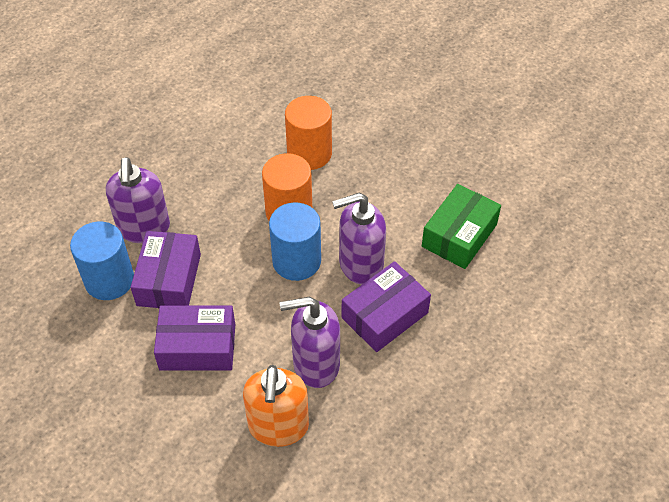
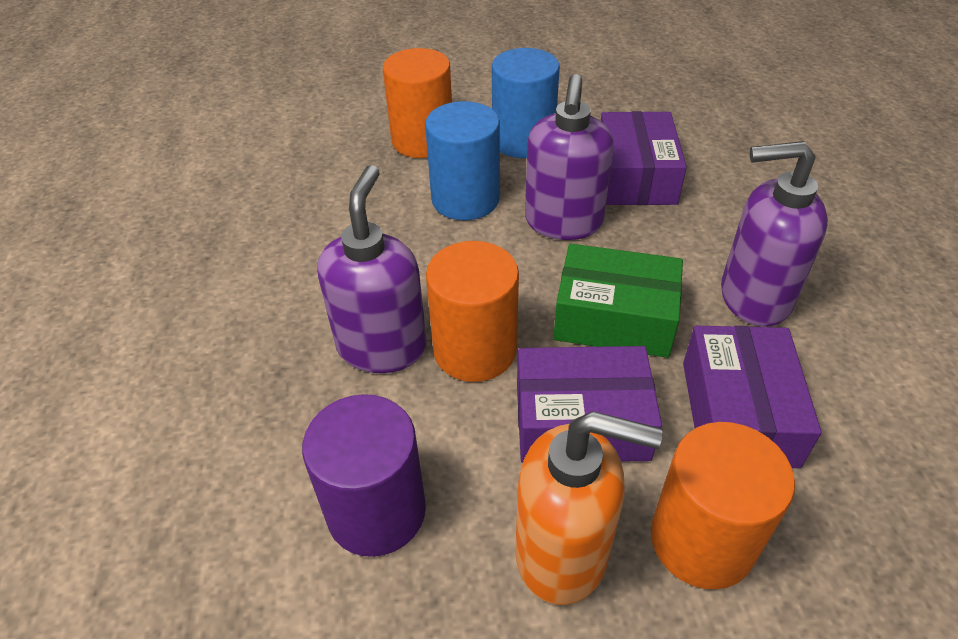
orange cylinder: 2 -> 3
purple cylinder: 0 -> 1

